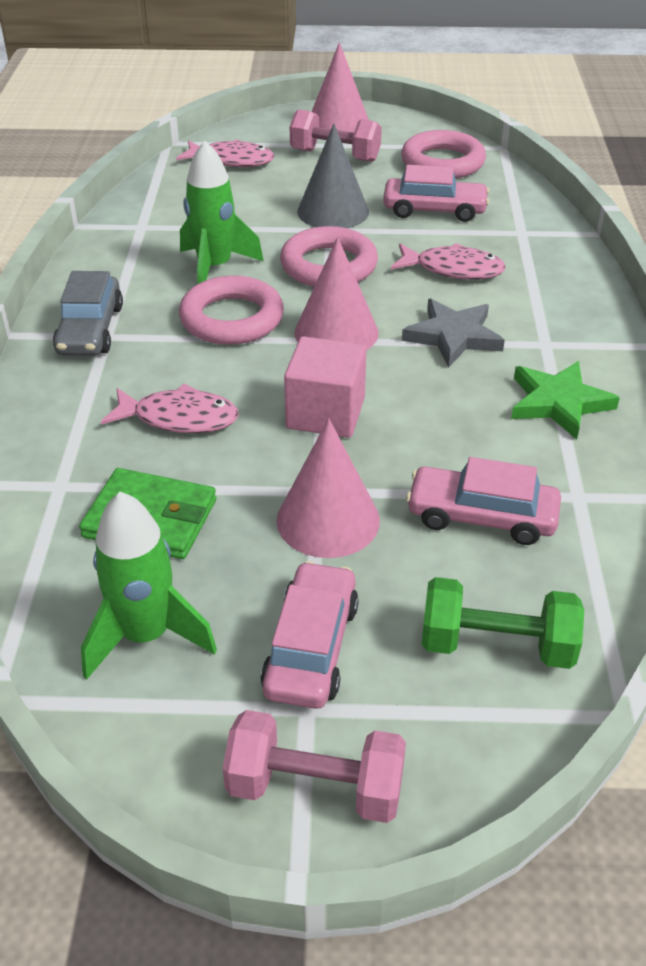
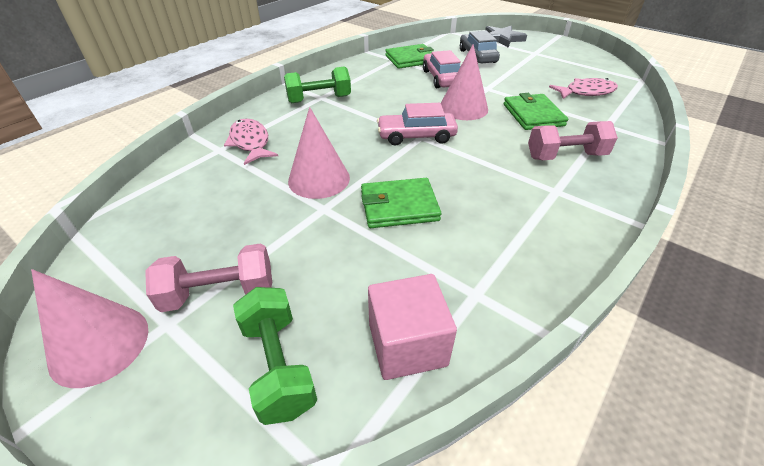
green dumbbell: 1 -> 2
green rocket: 2 -> 0
green star: 1 -> 0
green wallet: 1 -> 3
grey cone: 1 -> 0
pink car: 3 -> 2
pink fish: 3 -> 2
pink ring: 3 -> 0

